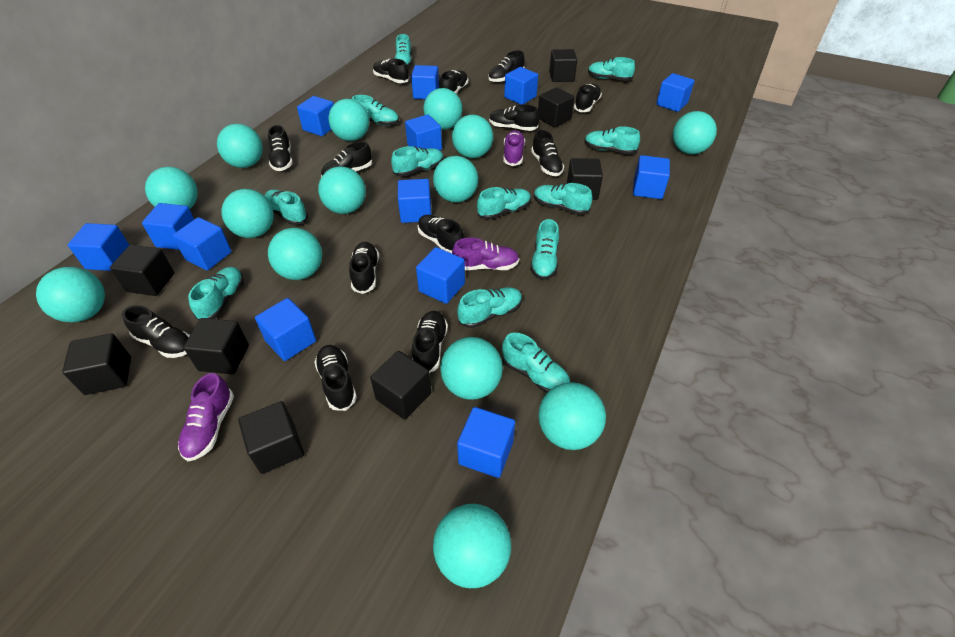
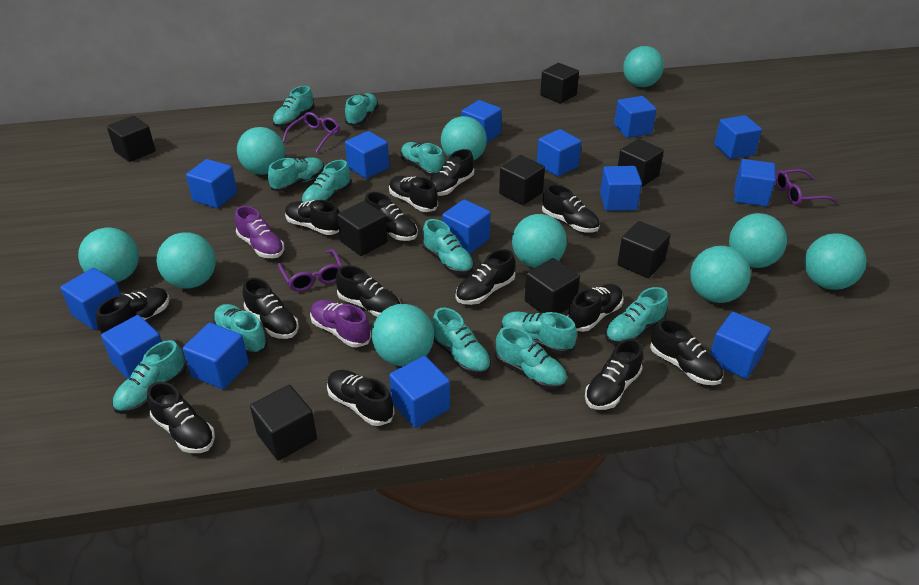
black shoe: 13 -> 14
blue cube: 13 -> 14
purple glasses: 0 -> 3
purple shoe: 3 -> 2
turquoise ball: 14 -> 10

